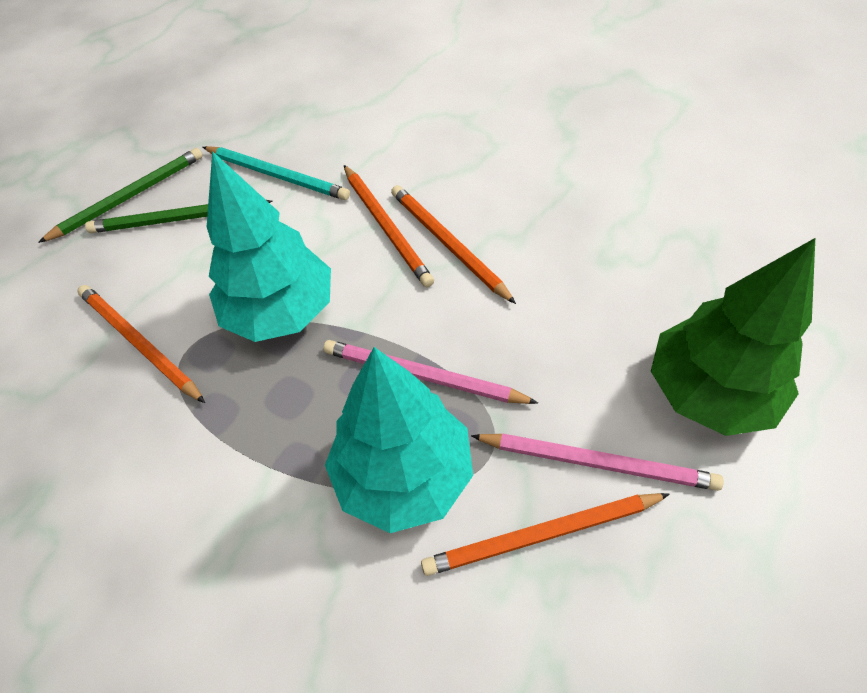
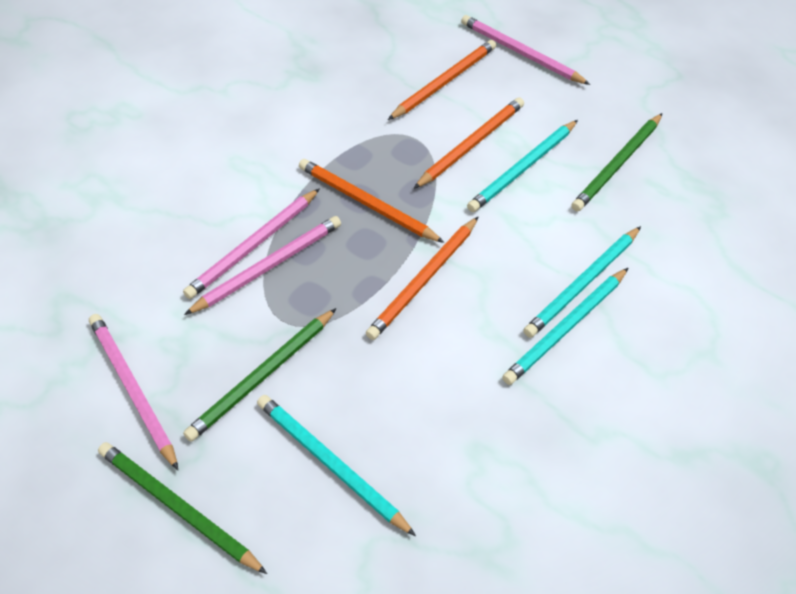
green pencil: 2 -> 3
green tree: 1 -> 0
pink pencil: 2 -> 4
turquoise pencil: 1 -> 4
turquoise tree: 2 -> 0

